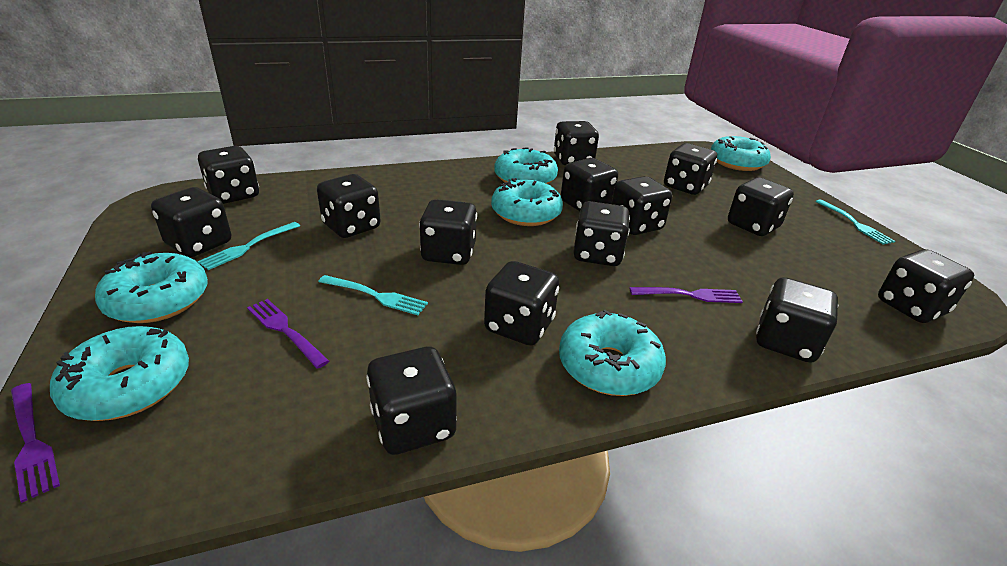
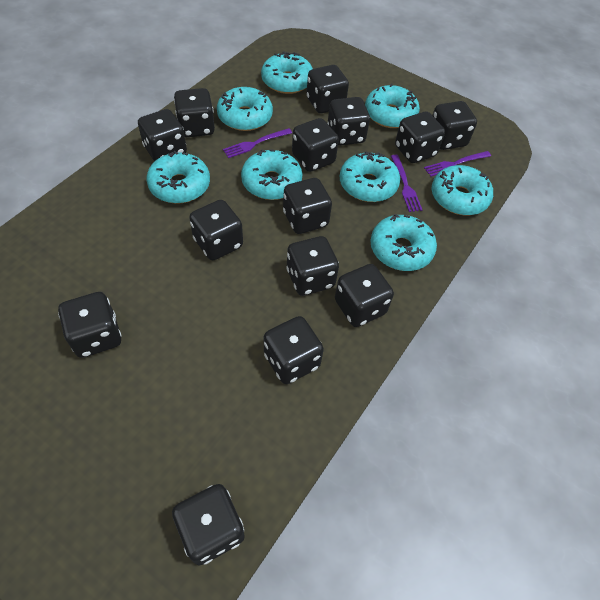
turquoise donut: 6 -> 8
turquoise fork: 3 -> 0

